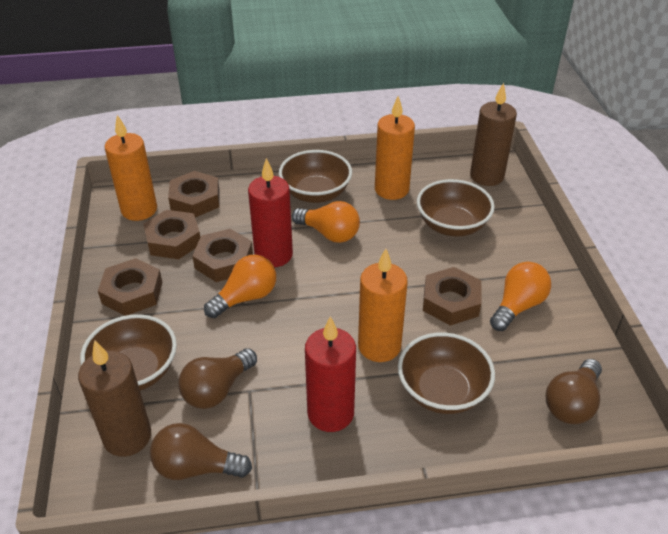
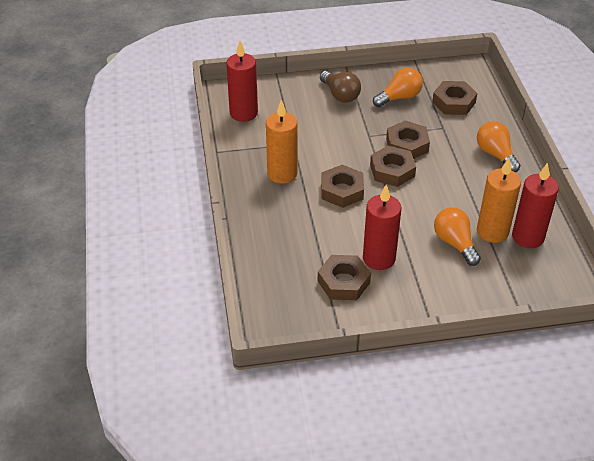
brown bowl: 4 -> 0
brown candle: 2 -> 0
brown light bulb: 3 -> 1
orange candle: 3 -> 2
red candle: 2 -> 3

